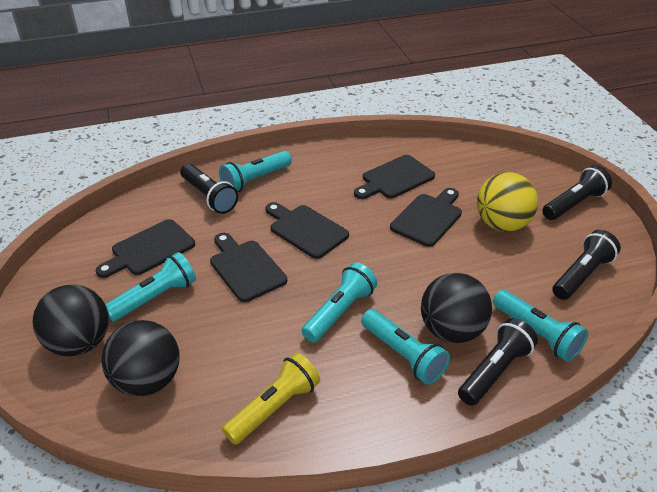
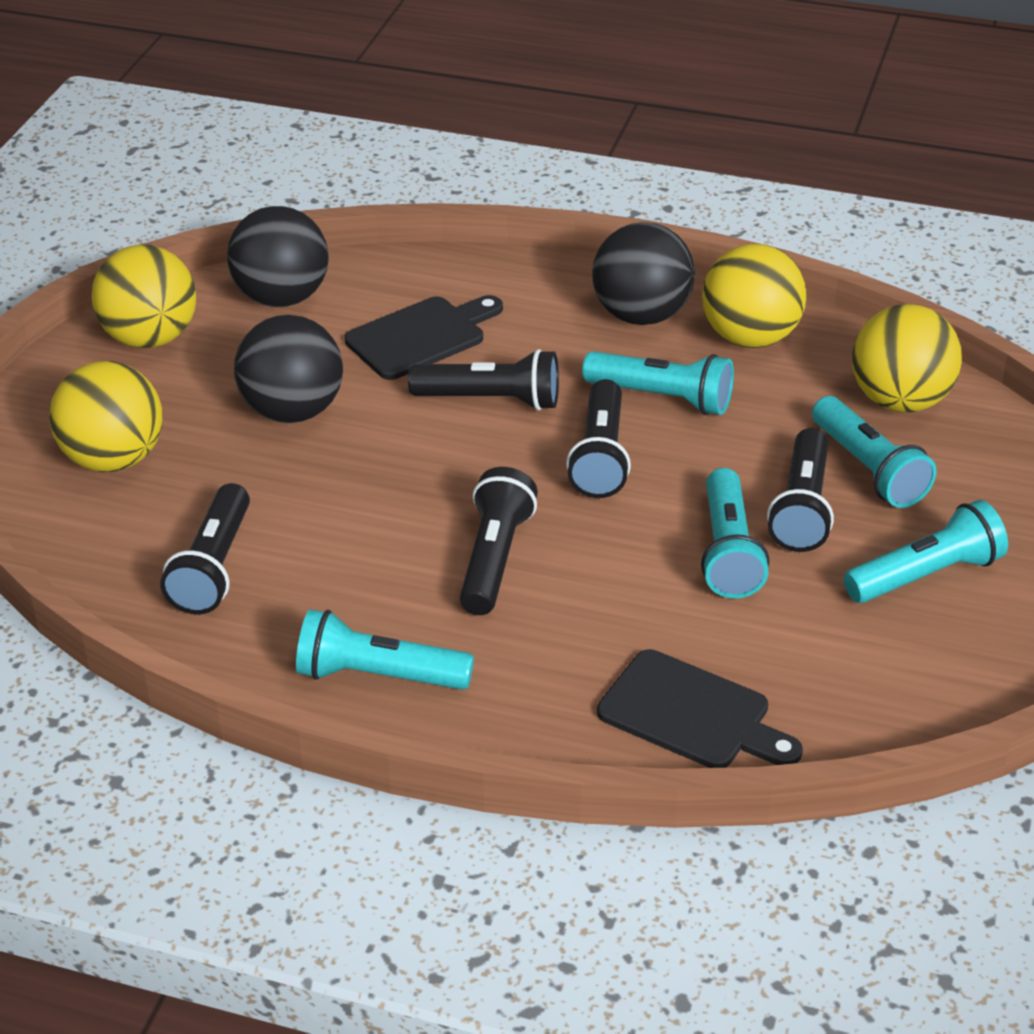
black cutting board: 5 -> 2
black flashlight: 4 -> 5
yellow ball: 1 -> 4
yellow flashlight: 1 -> 0

